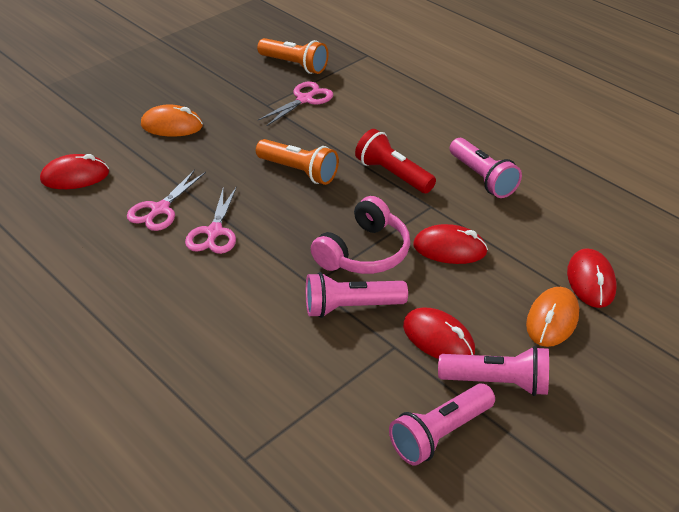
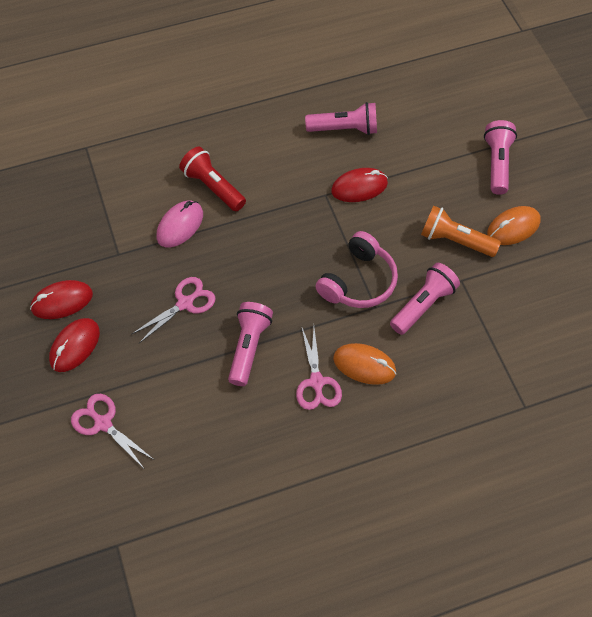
orange flashlight: 2 -> 1
pink mouse: 0 -> 1
red mouse: 4 -> 3

